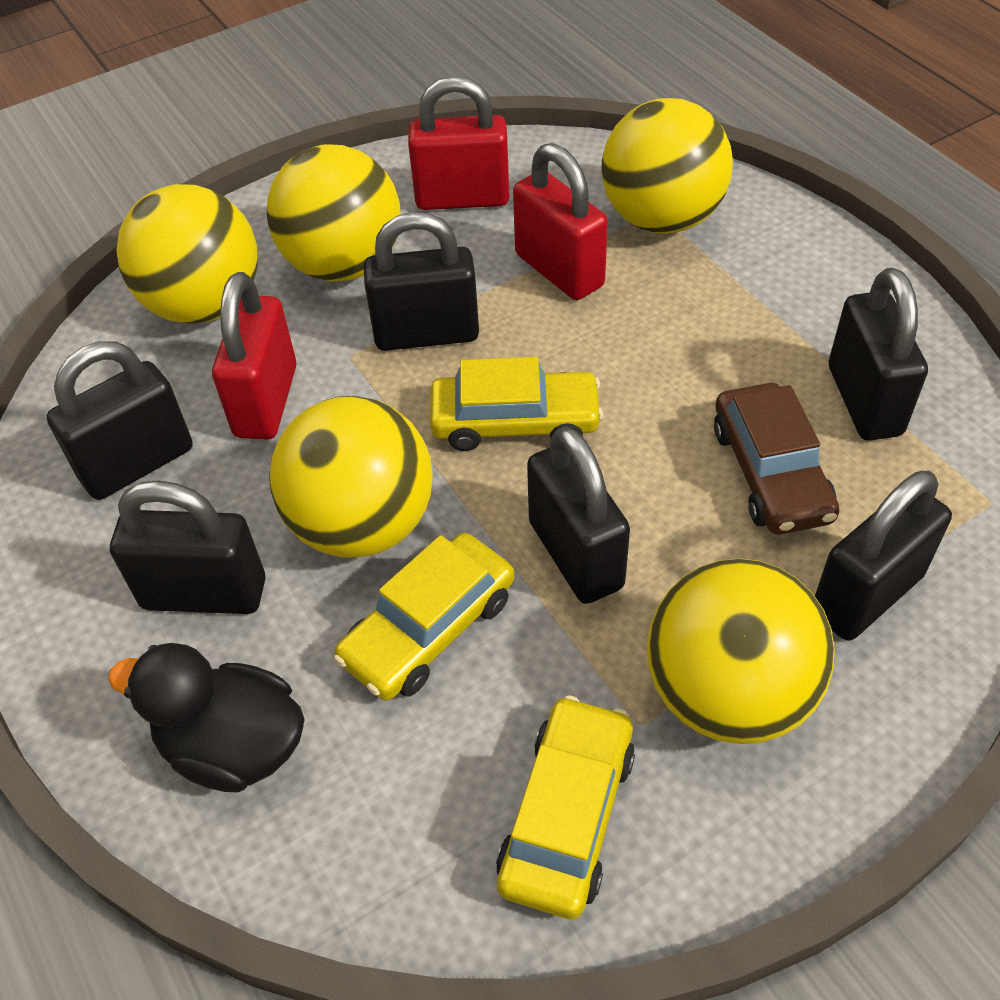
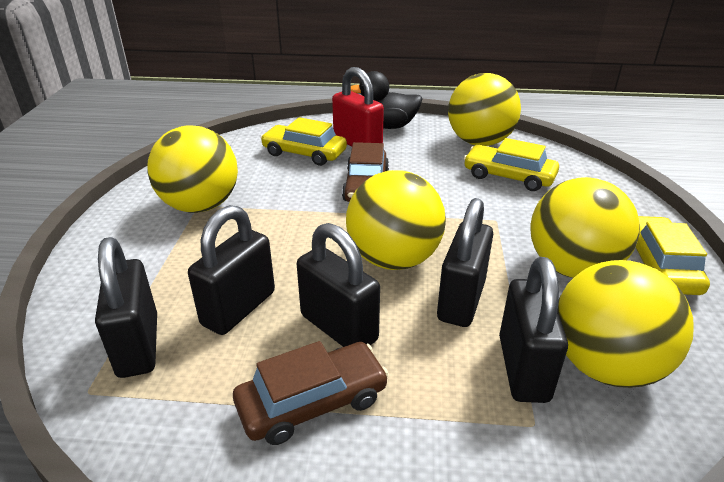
black padlock: 6 -> 5
brown car: 1 -> 2
red padlock: 3 -> 1

